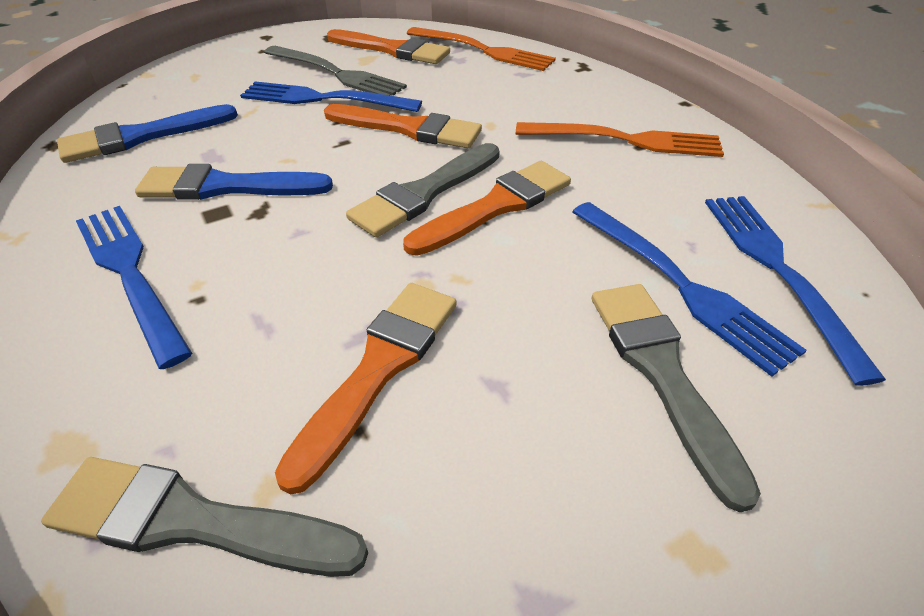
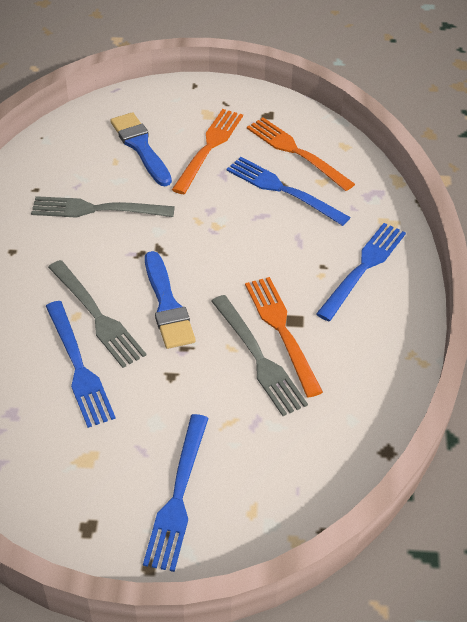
grey brush: 3 -> 0
grey fork: 1 -> 3
orange brush: 4 -> 0
orange fork: 2 -> 3

